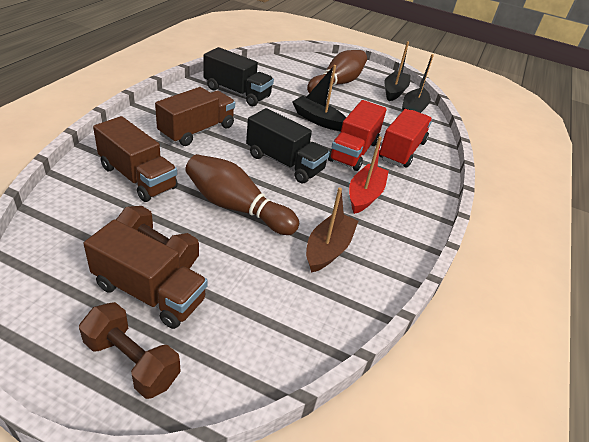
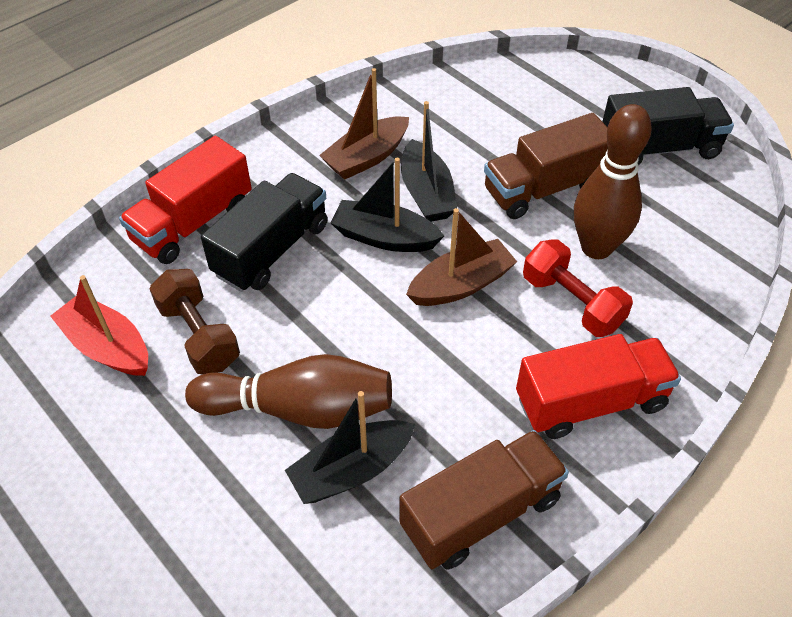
brown boat: 1 -> 2
brown dumbbell: 2 -> 1
brown truck: 3 -> 2
red dumbbell: 0 -> 1

